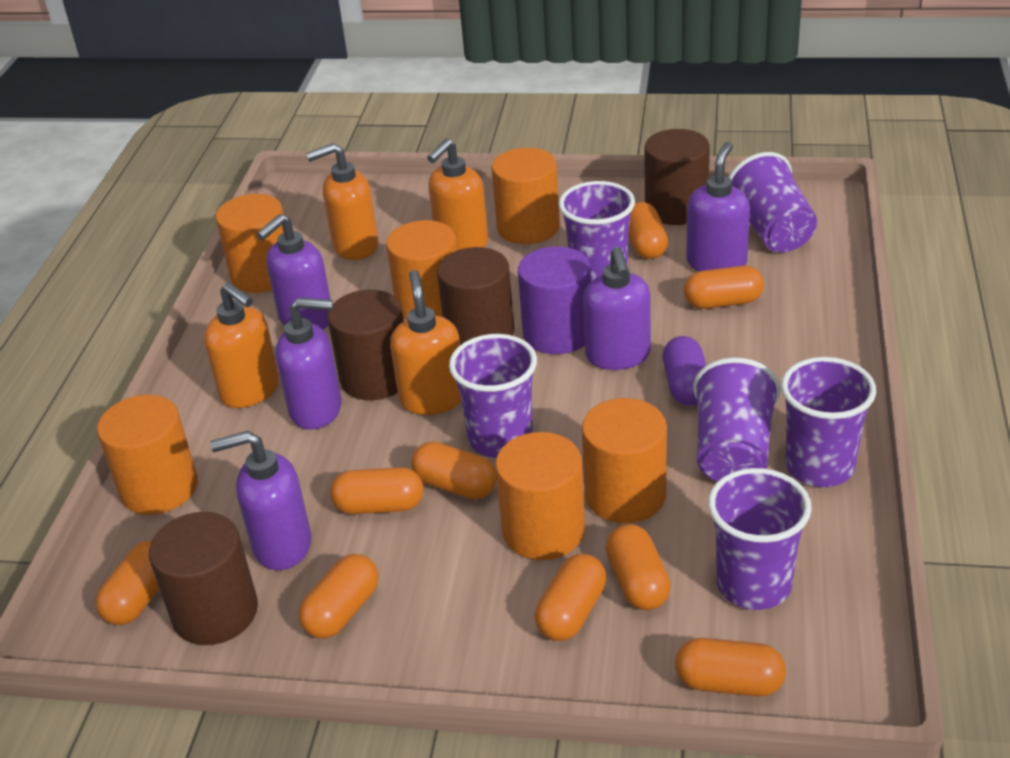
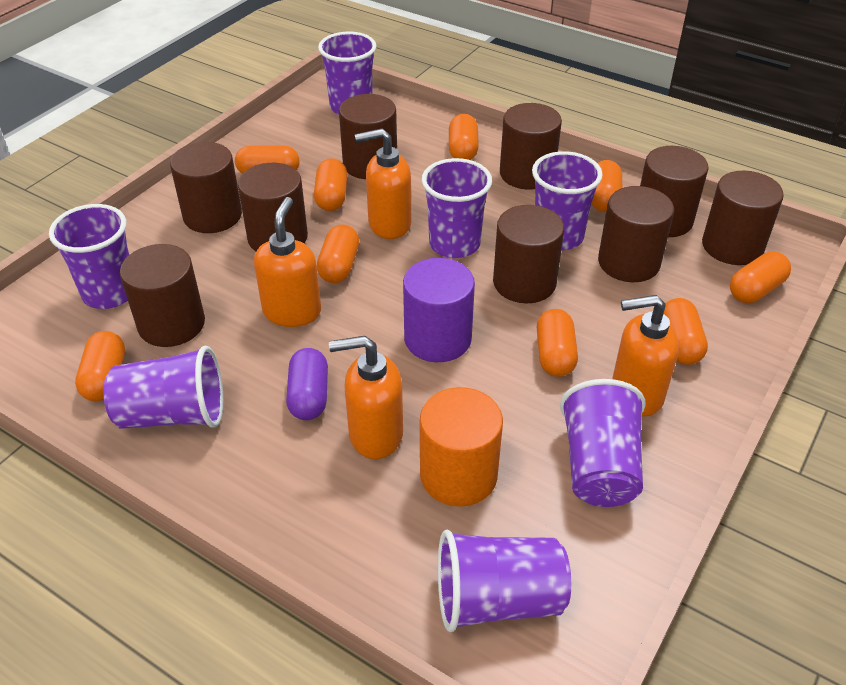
brown cylinder: 4 -> 9
orange cylinder: 6 -> 1
purple cup: 6 -> 7
purple soap dispenser: 5 -> 0

